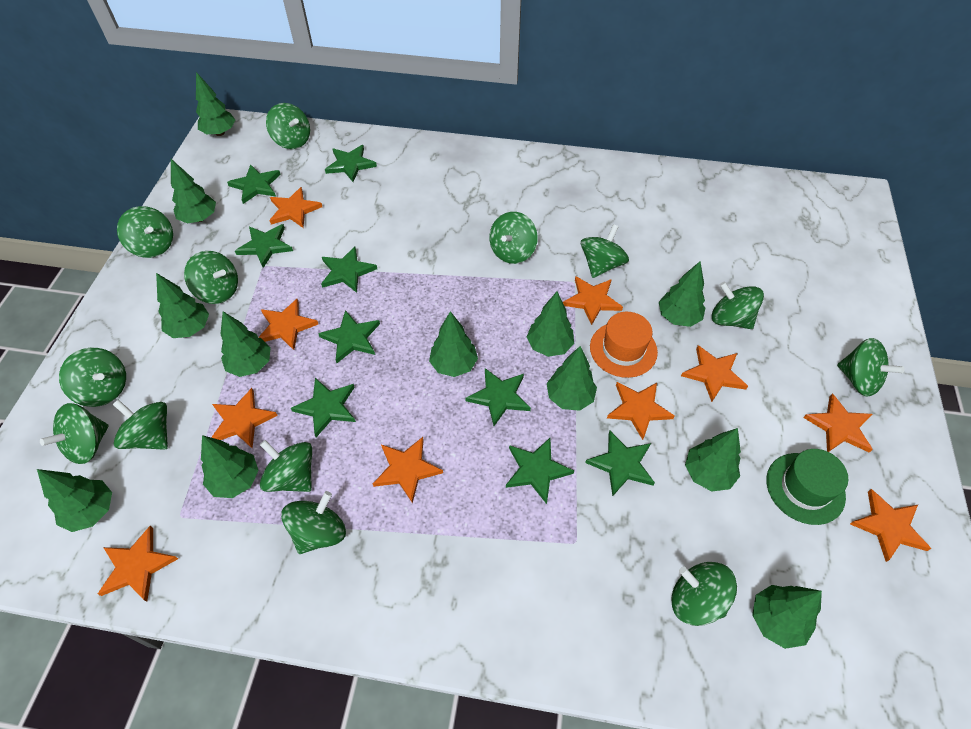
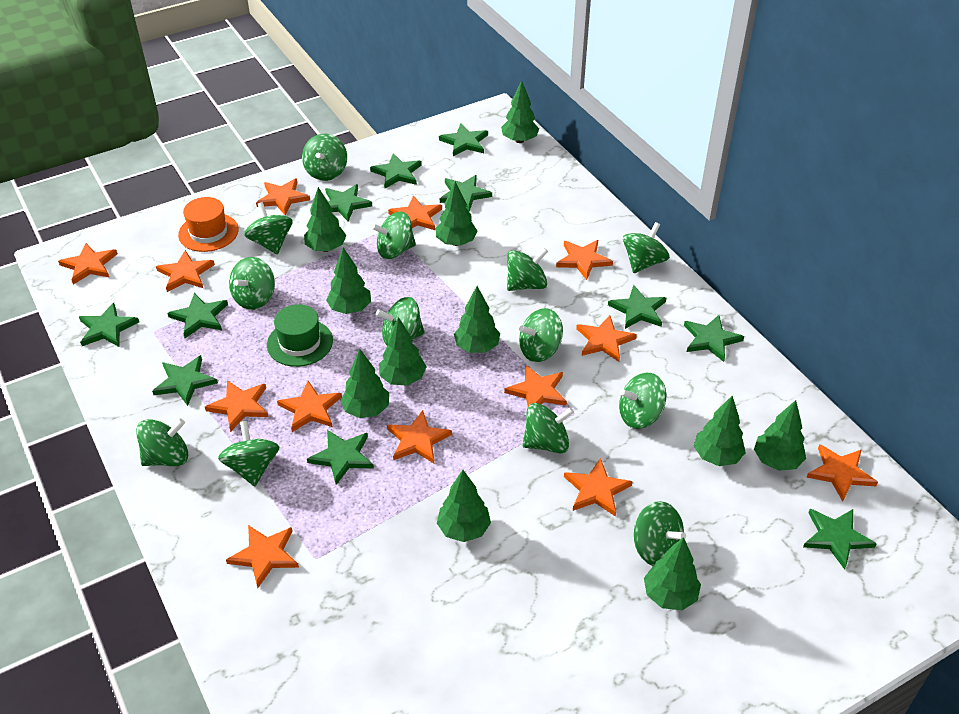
green star: 9 -> 11
green tree: 12 -> 11
orange star: 10 -> 13

